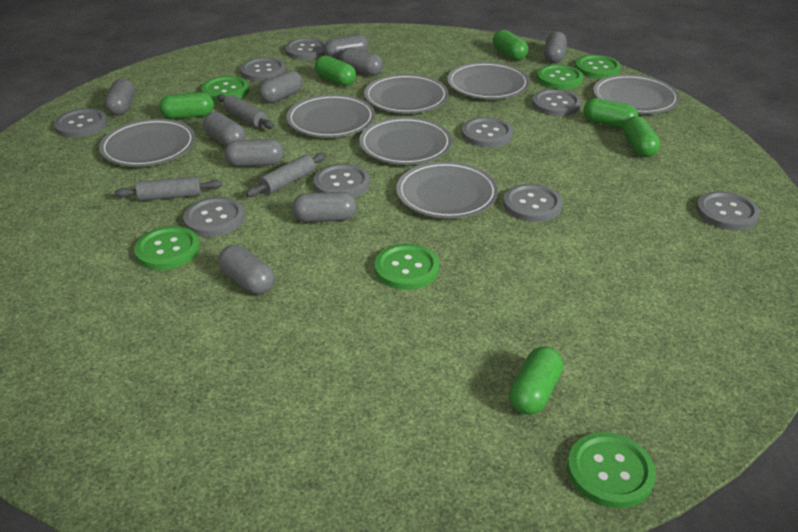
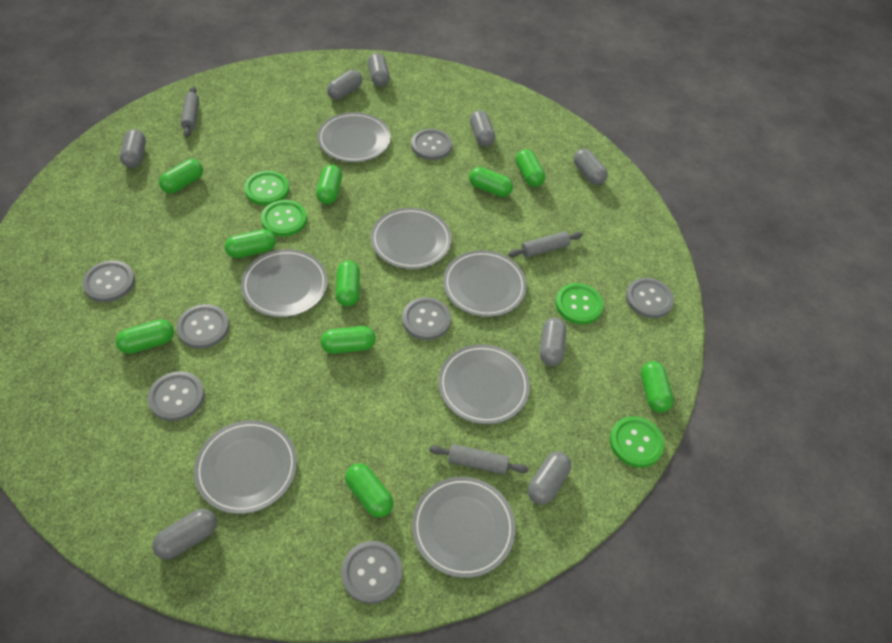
green button: 6 -> 4
green capsule: 6 -> 10
grey button: 9 -> 7
grey capsule: 9 -> 8

